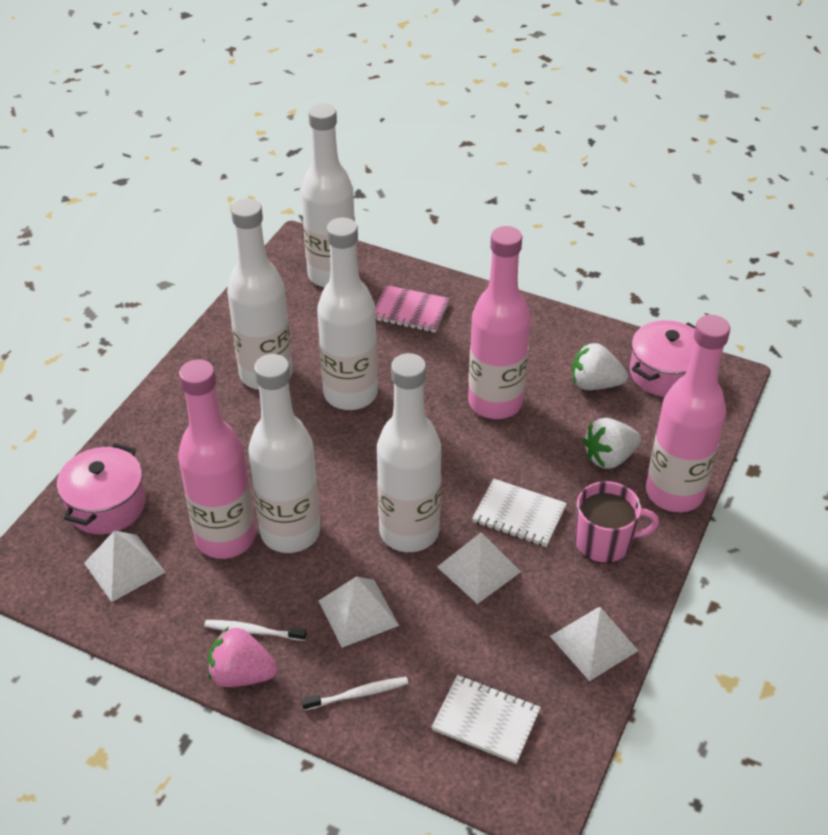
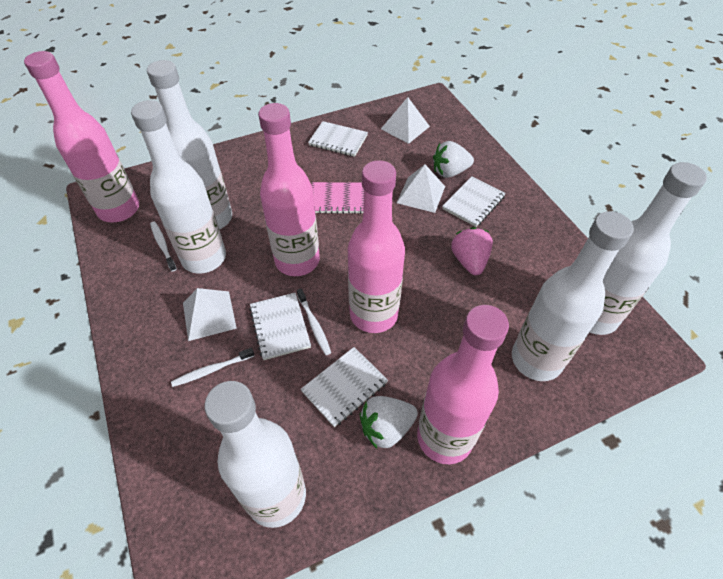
pink bottle: 3 -> 4
pink mug: 1 -> 0
pink pot: 2 -> 0
white notebook: 2 -> 4
white pyramid: 4 -> 3
white toothbrush: 2 -> 3

